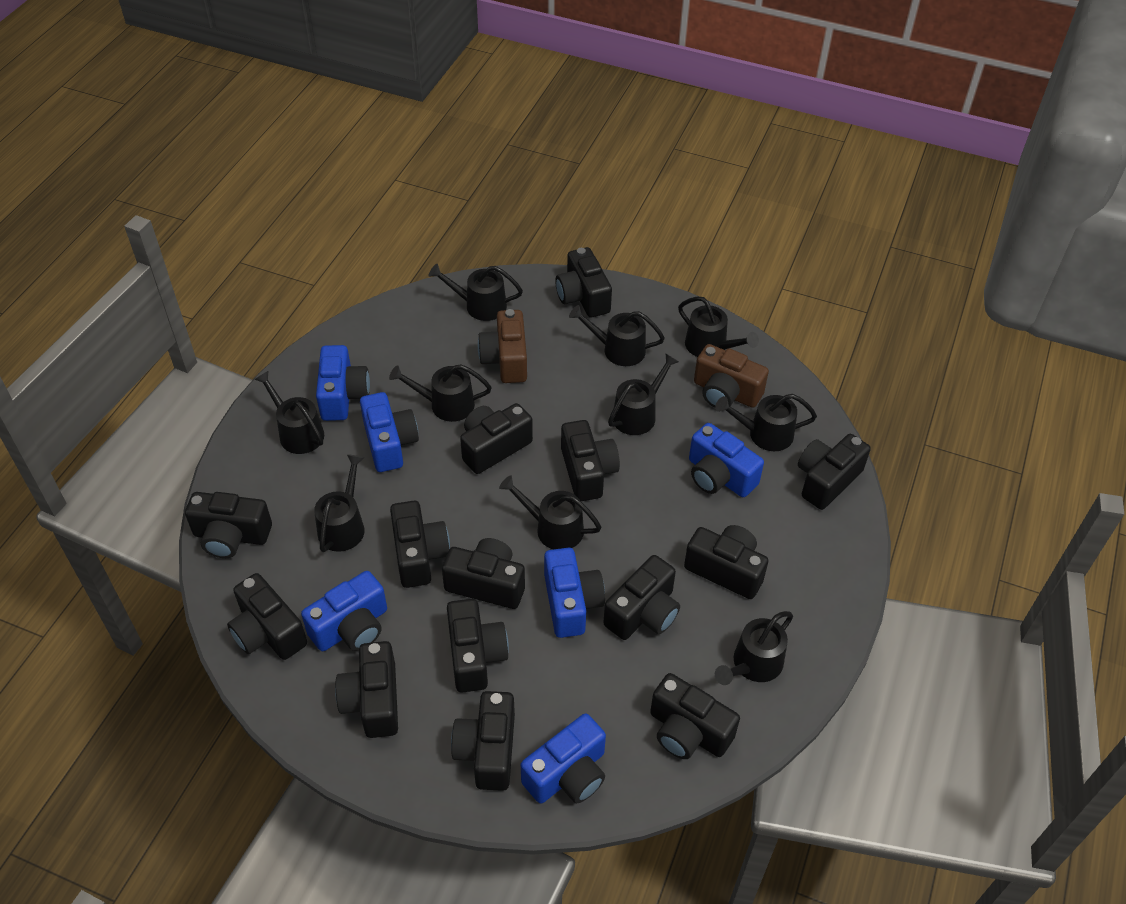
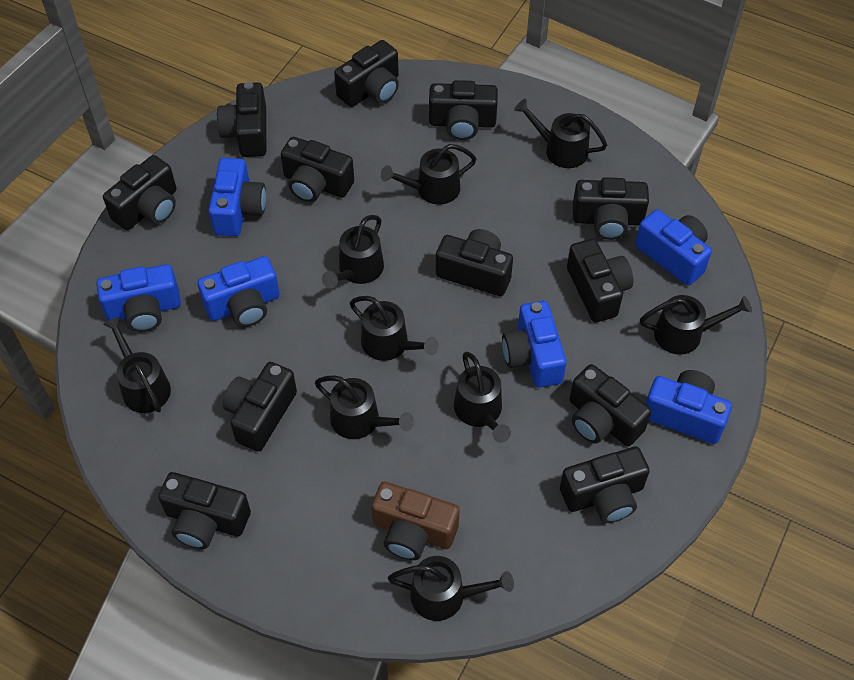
black camera: 14 -> 12
black watering can: 10 -> 9
brown camera: 2 -> 1

